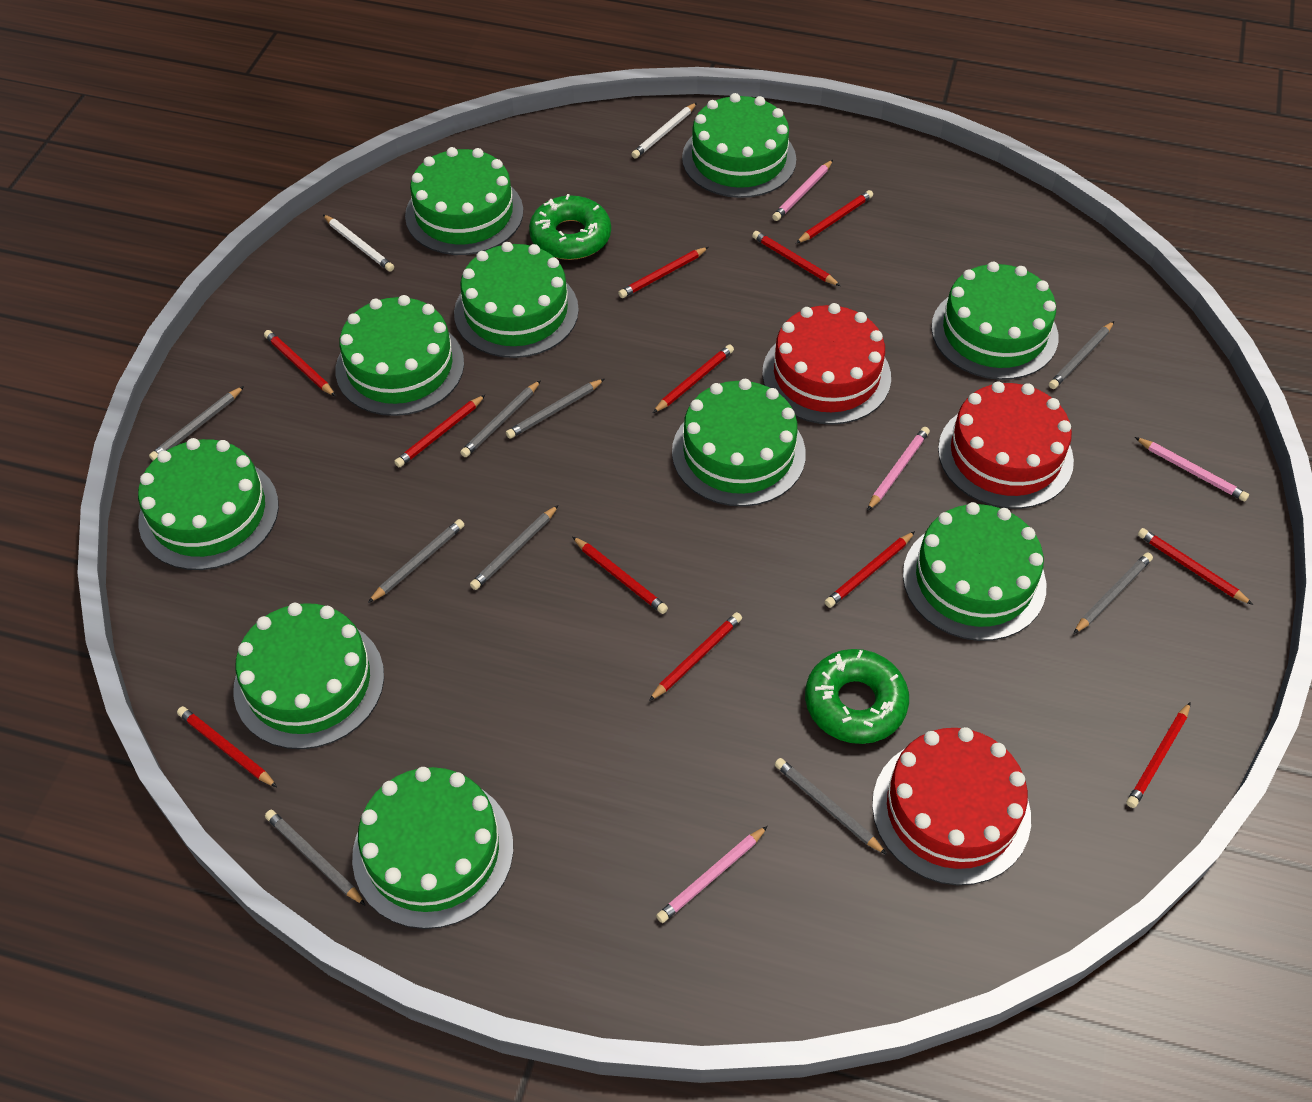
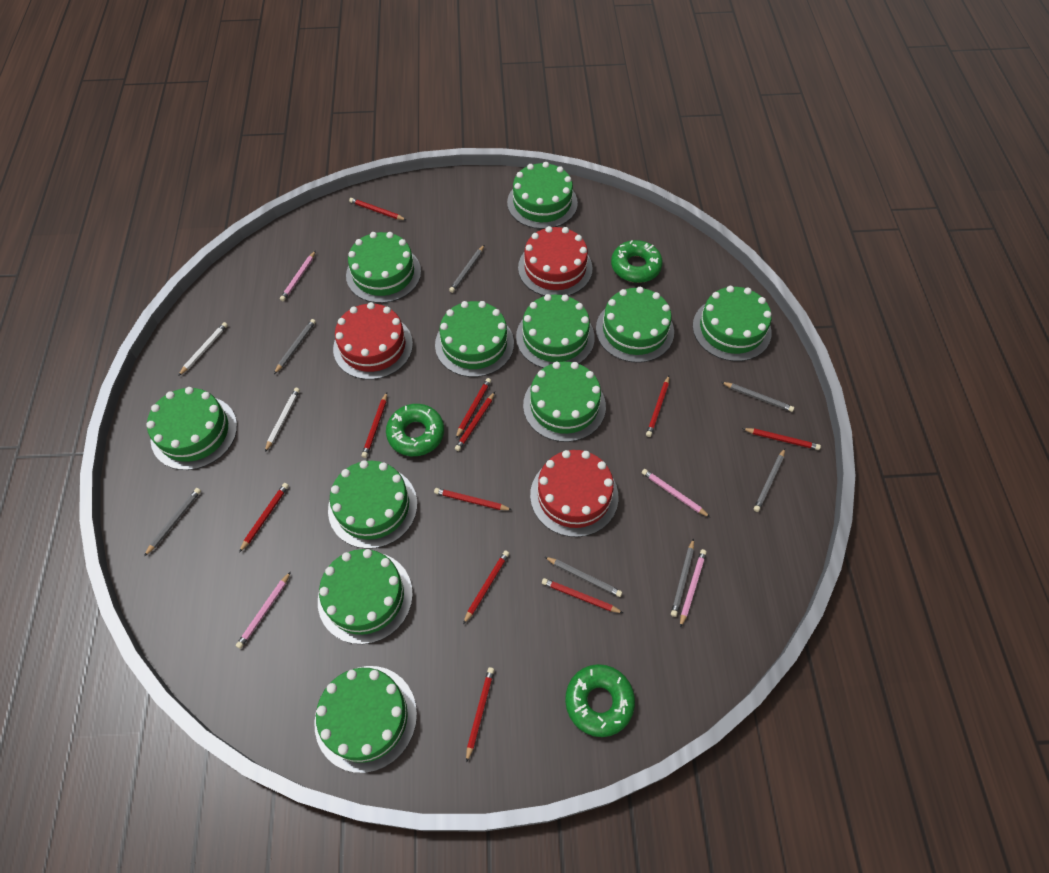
green cake: 10 -> 11
green donut: 2 -> 3
grey pencil: 9 -> 7
red pencil: 12 -> 11

